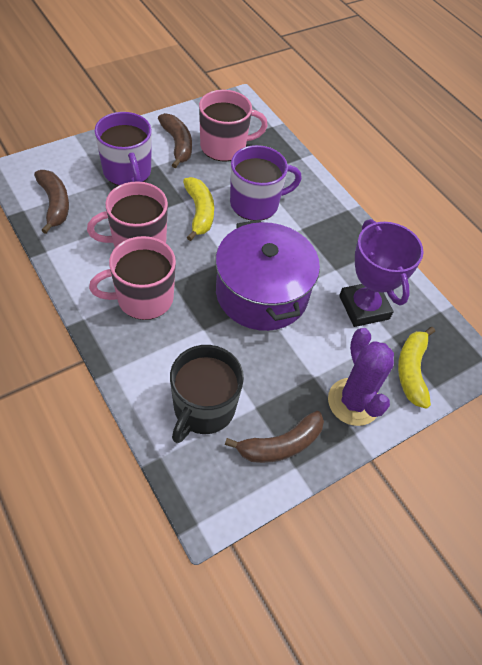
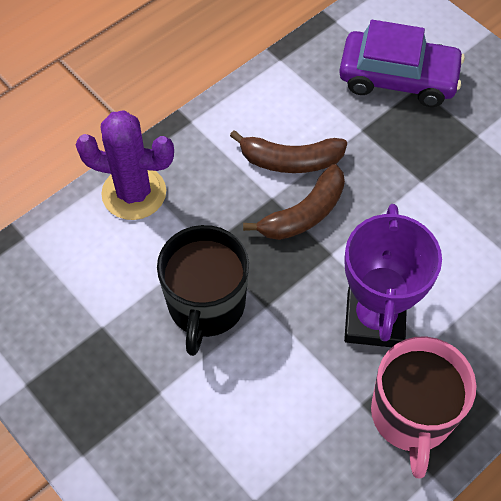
brown banana: 3 -> 2
pink mug: 3 -> 1
purple car: 0 -> 1
purple mug: 2 -> 0
purple pot: 1 -> 0
yellow banana: 2 -> 0

